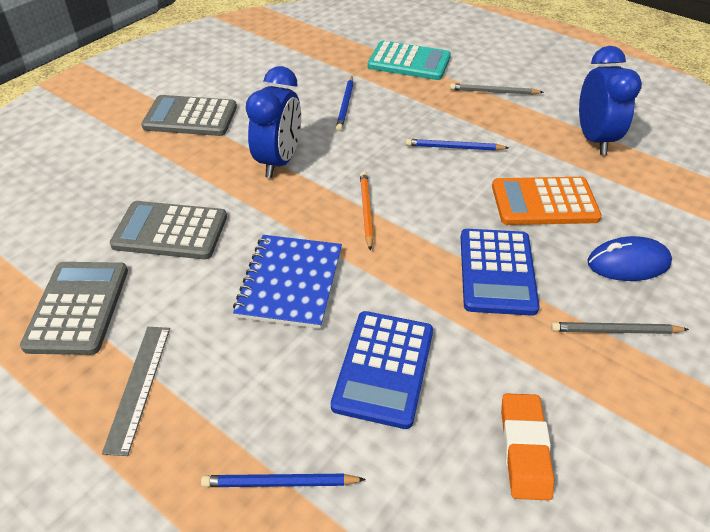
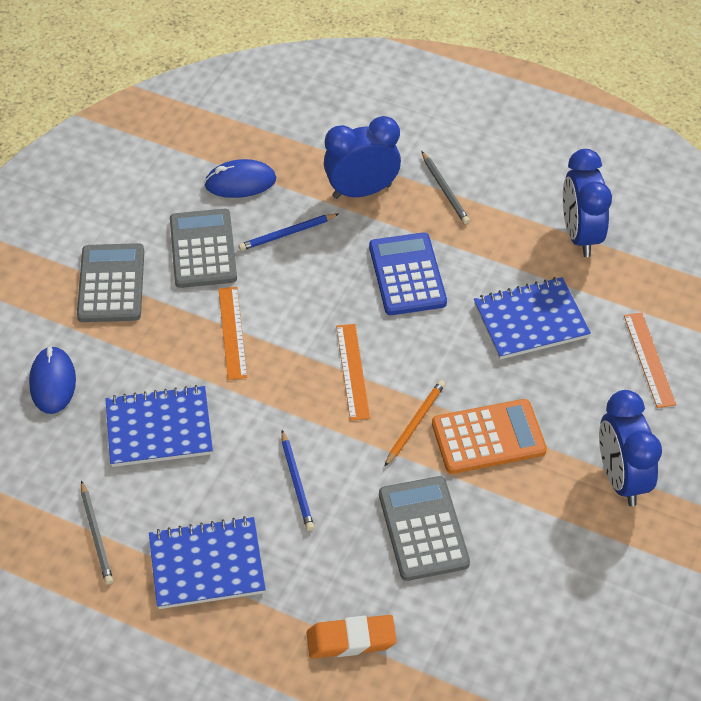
blue calculator: 2 -> 1
blue clock: 2 -> 3
blue mouse: 1 -> 2
blue notebook: 1 -> 3
blue pencil: 3 -> 2
grey ruler: 1 -> 0
orange ruler: 0 -> 3
turquoise calculator: 1 -> 0

